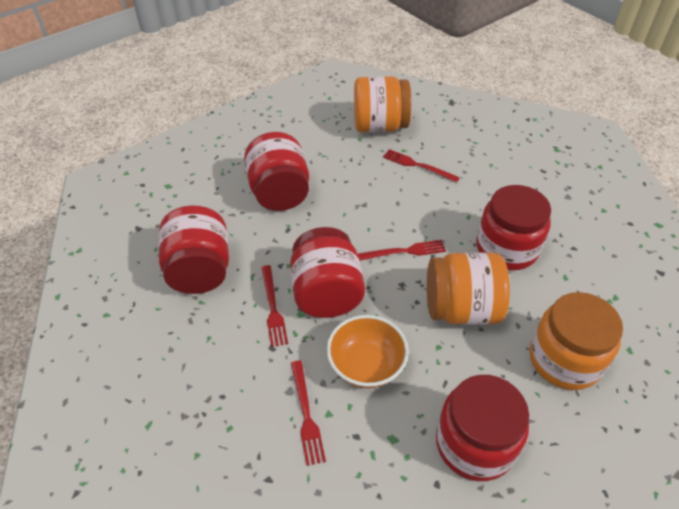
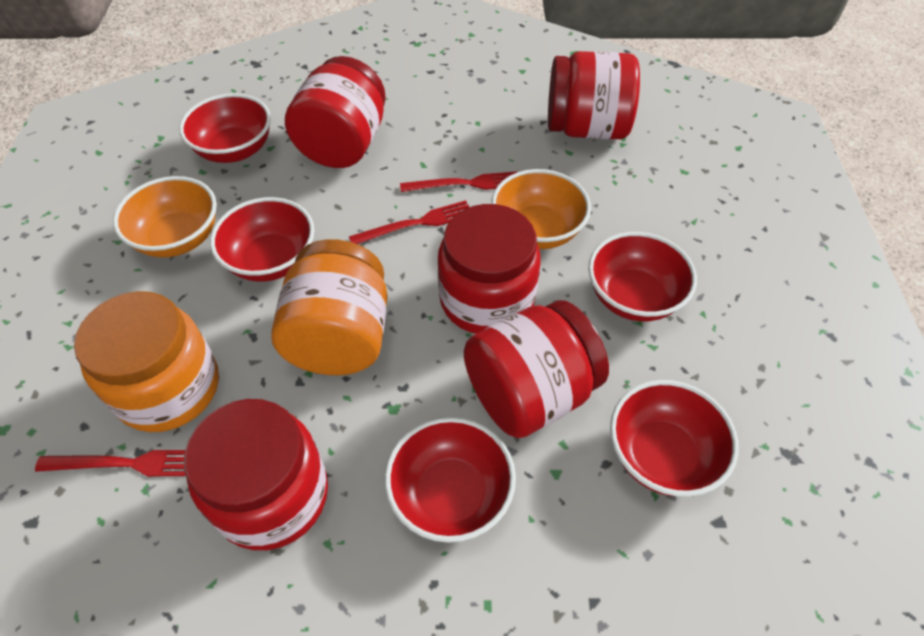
orange bowl: 1 -> 2
orange jar: 3 -> 2
red bowl: 0 -> 5
red fork: 4 -> 3

